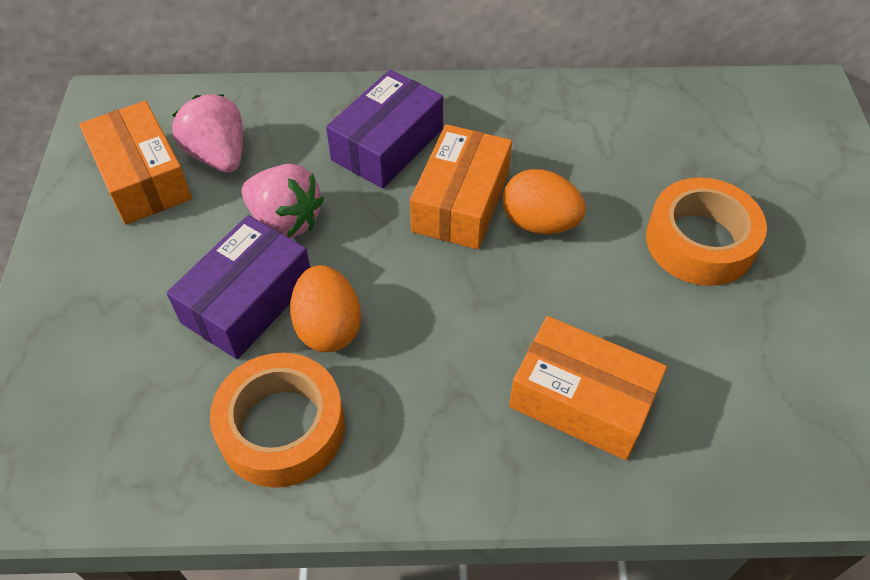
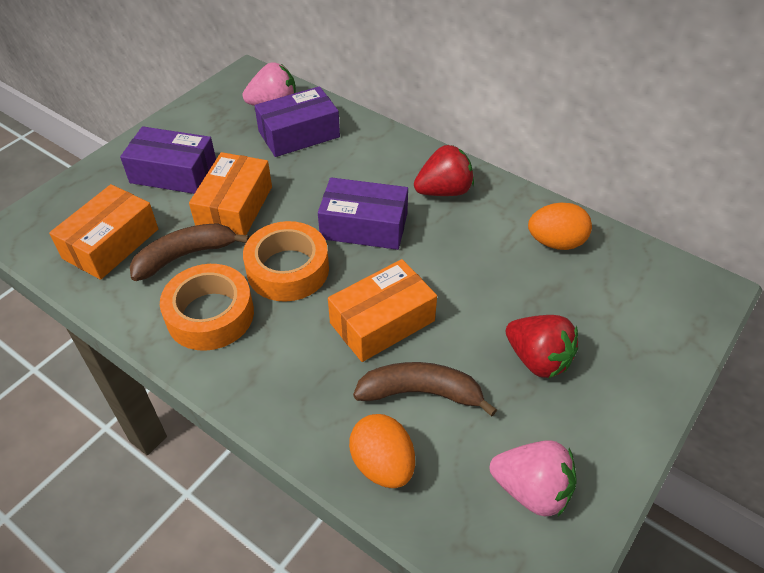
brown banana: 0 -> 2
purple box: 2 -> 3
red strawberry: 0 -> 2

